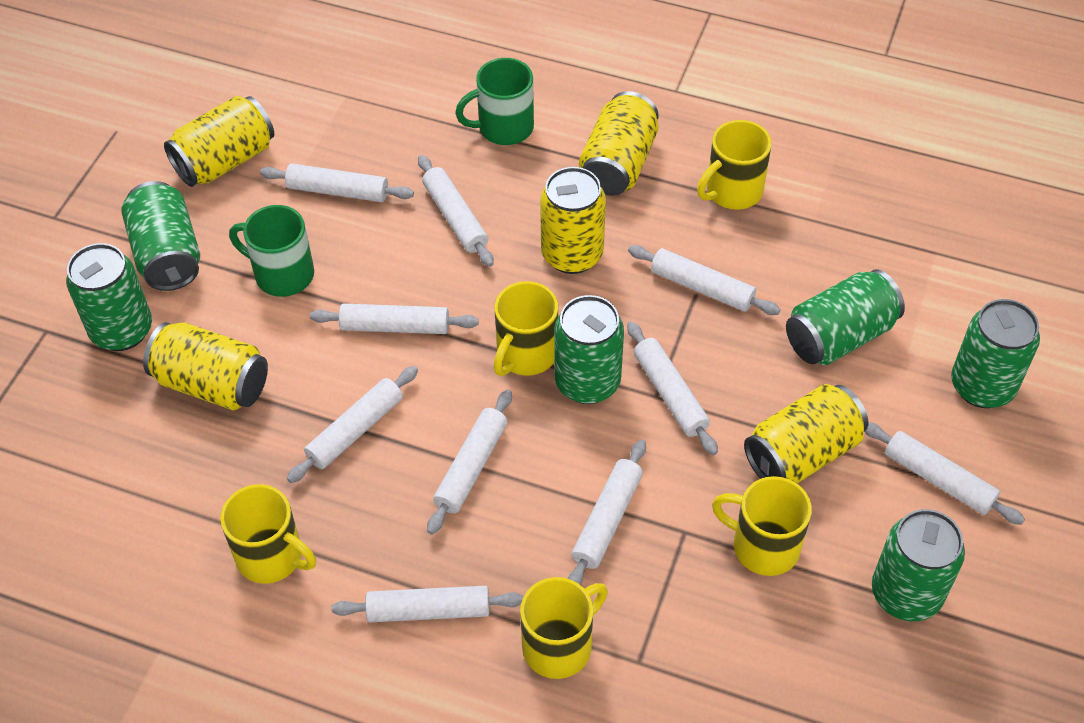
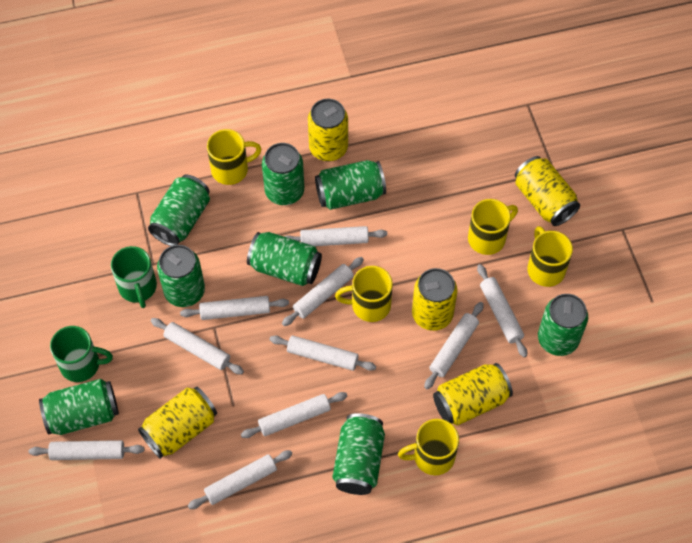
green can: 6 -> 8

